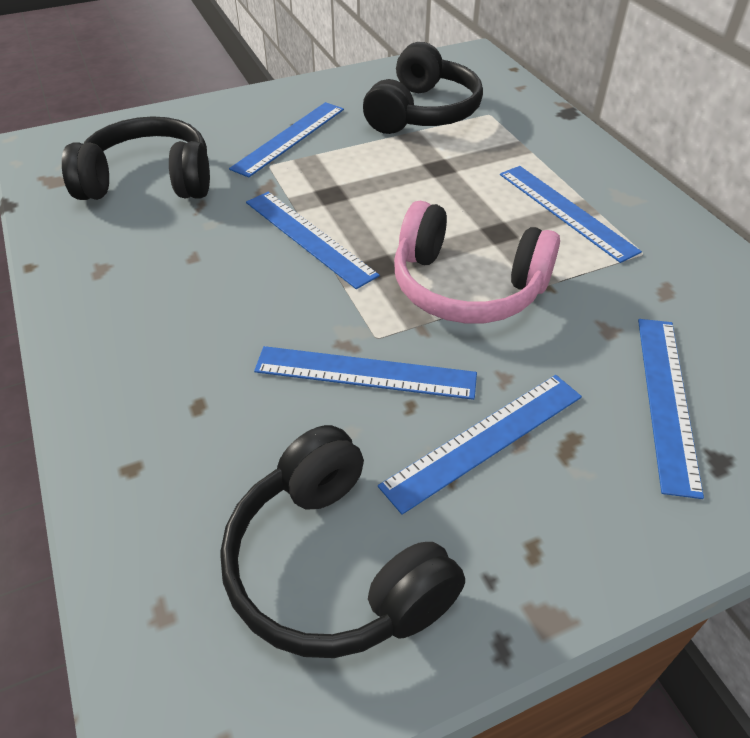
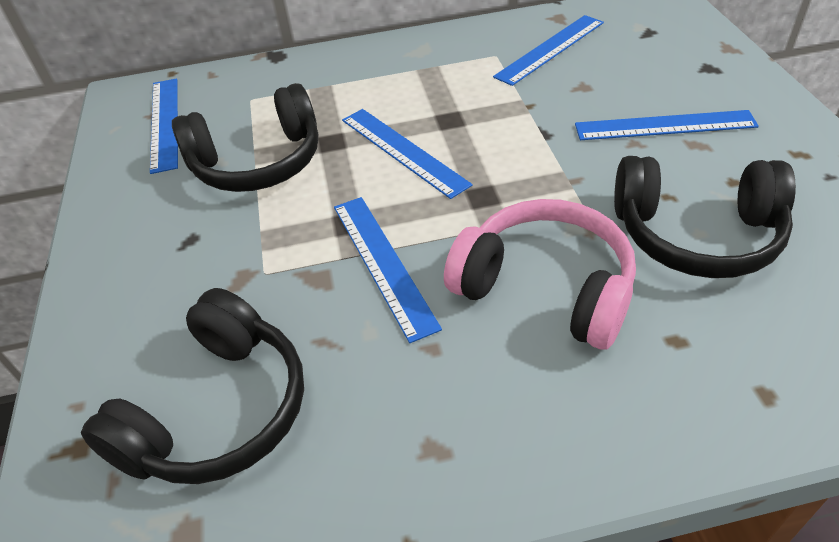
blue ruler: 6 -> 5

